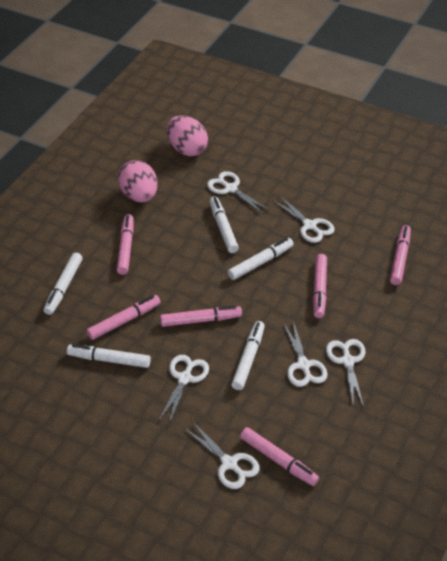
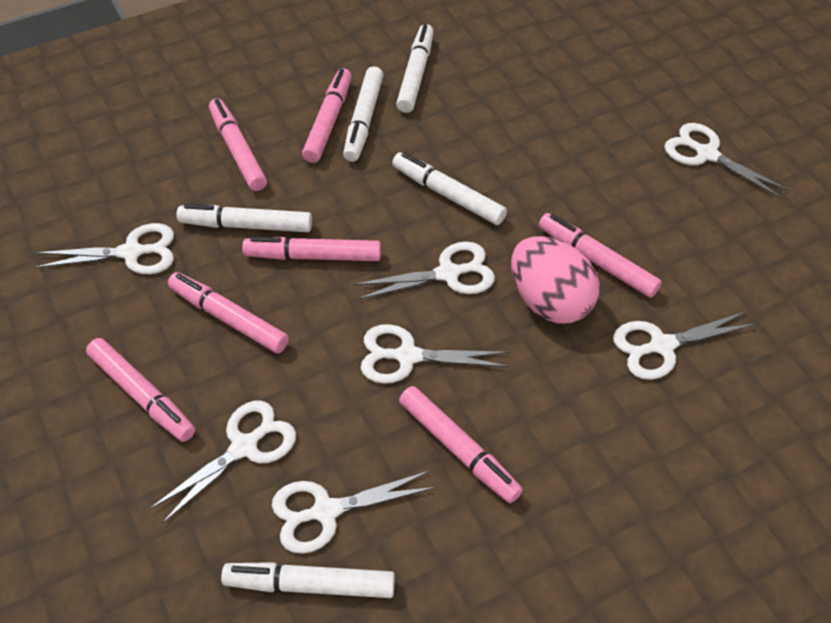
pink egg: 2 -> 1
pink marker: 6 -> 7
white scissors: 6 -> 7

